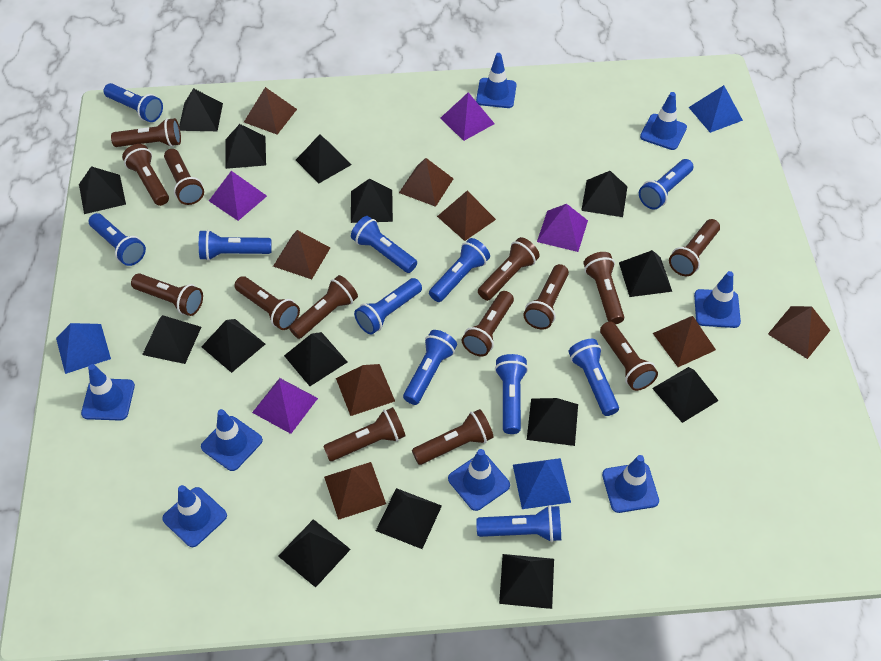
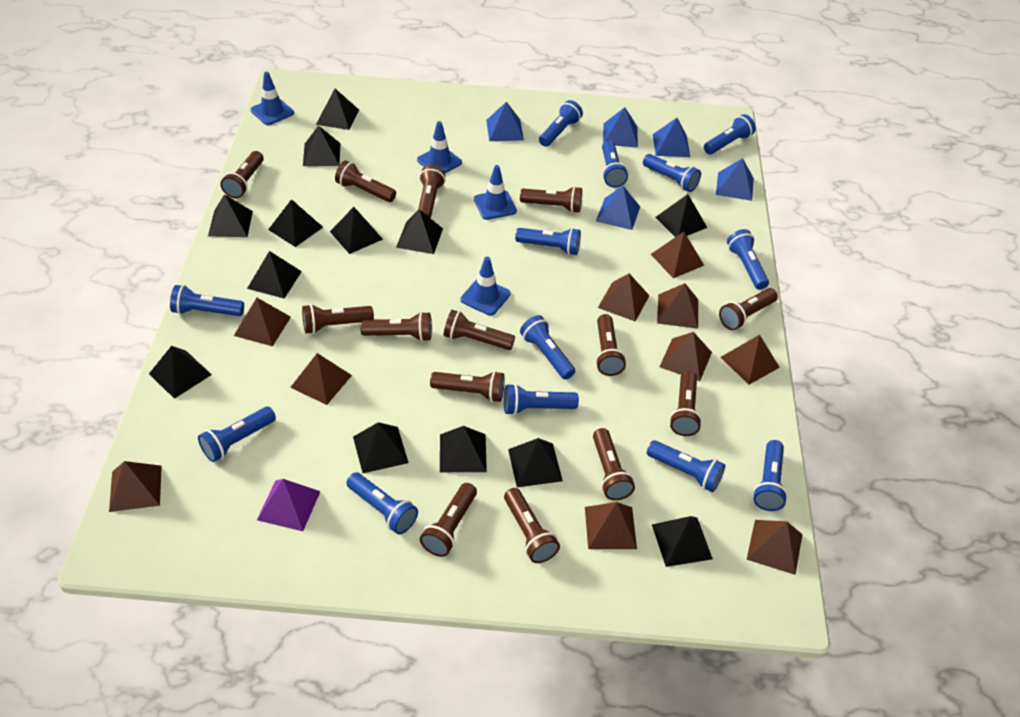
black pyramid: 15 -> 13
blue flashlight: 11 -> 13
blue pyramid: 3 -> 5
blue traffic cone: 8 -> 4
brown pyramid: 8 -> 10
purple pyramid: 4 -> 1

